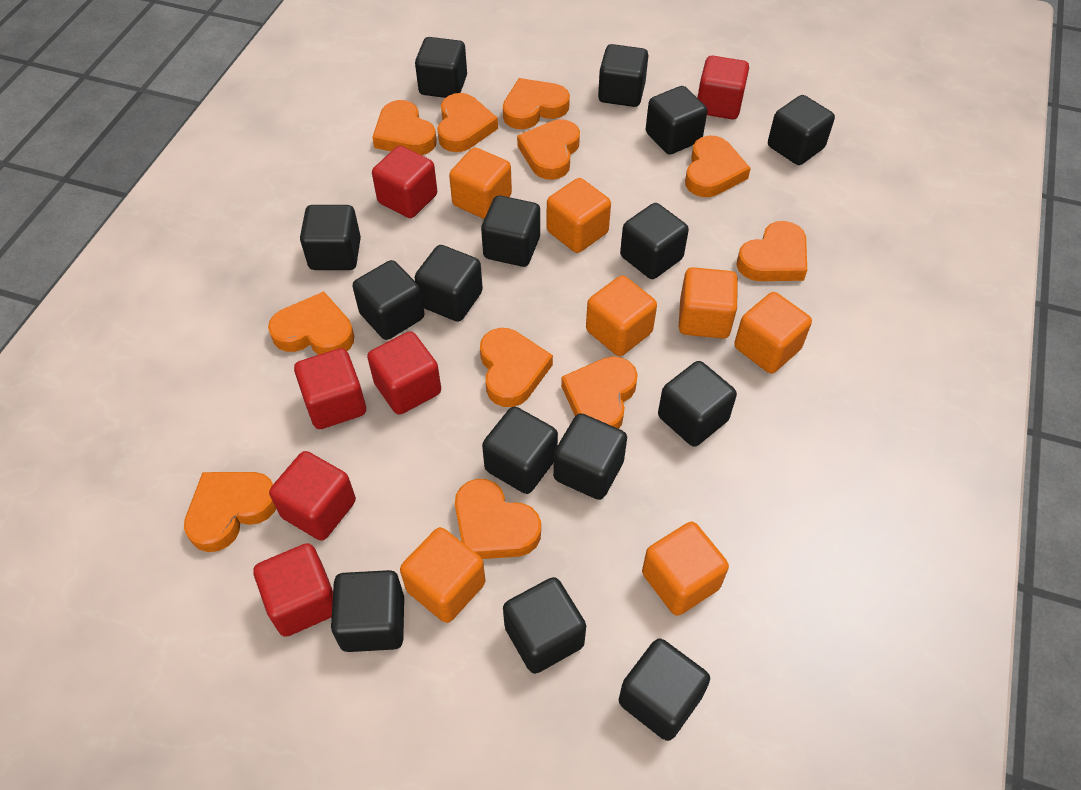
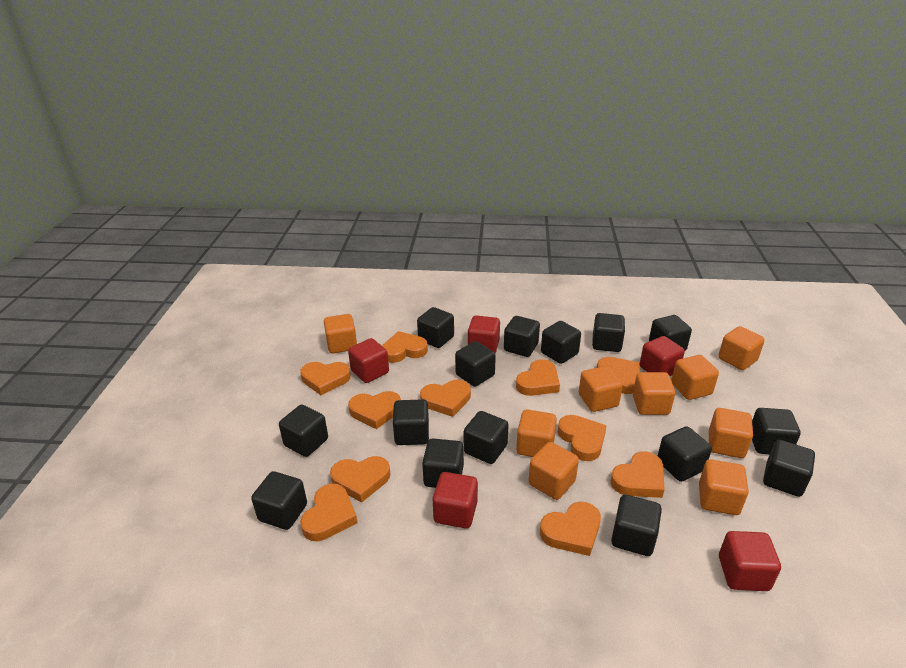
orange cube: 7 -> 9
red cube: 6 -> 5

